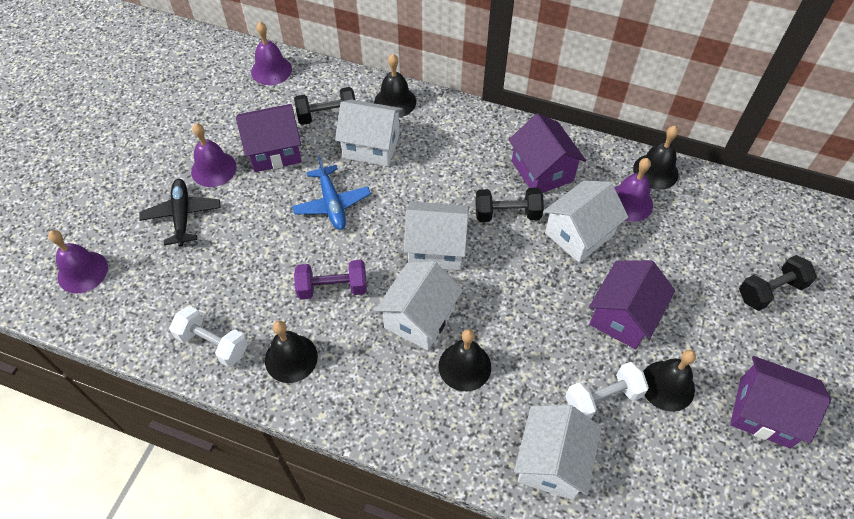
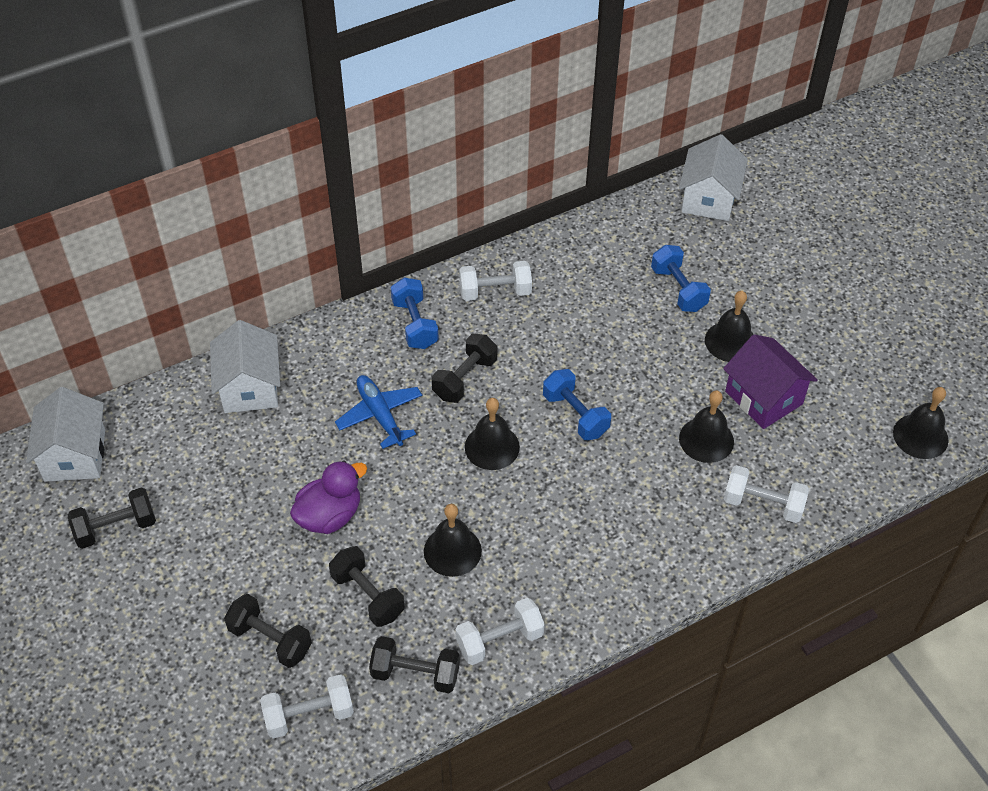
black dumbbell: 3 -> 5
black plane: 1 -> 0
blue dumbbell: 0 -> 3
purple bell: 4 -> 0
purple duck: 0 -> 1
purple dumbbell: 1 -> 0
purple house: 4 -> 1
white dumbbell: 2 -> 4
white house: 5 -> 3

